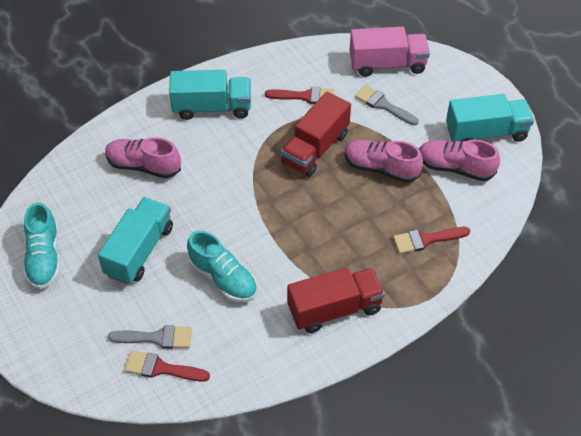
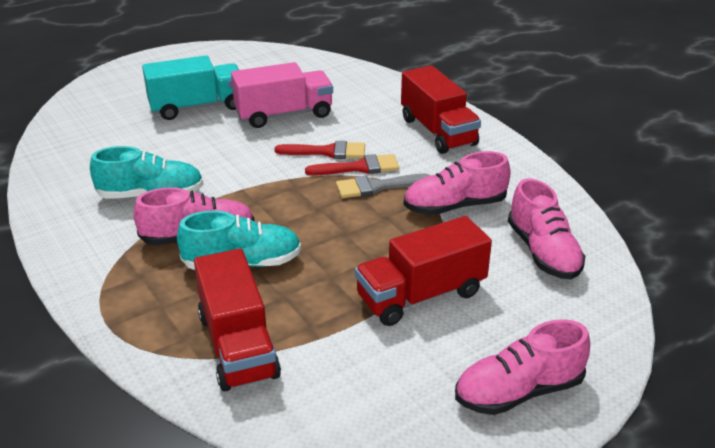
grey brush: 2 -> 1
pink shoe: 3 -> 4
red brush: 3 -> 2
red truck: 2 -> 3
turquoise truck: 3 -> 1

